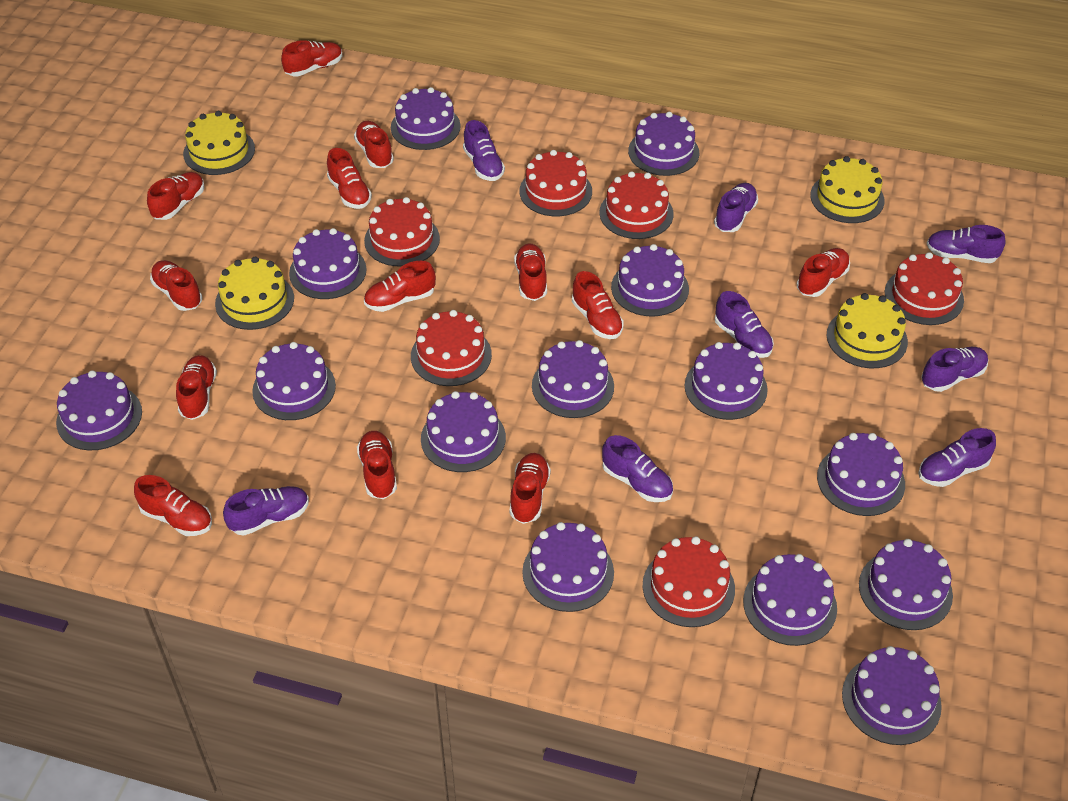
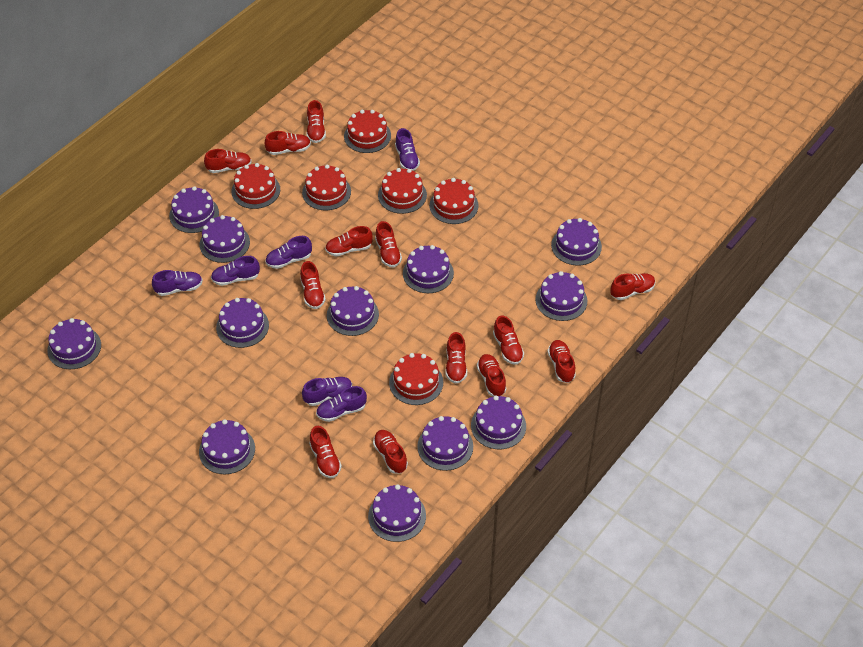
purple cake: 14 -> 12
purple shoe: 8 -> 6
yellow cake: 4 -> 0

